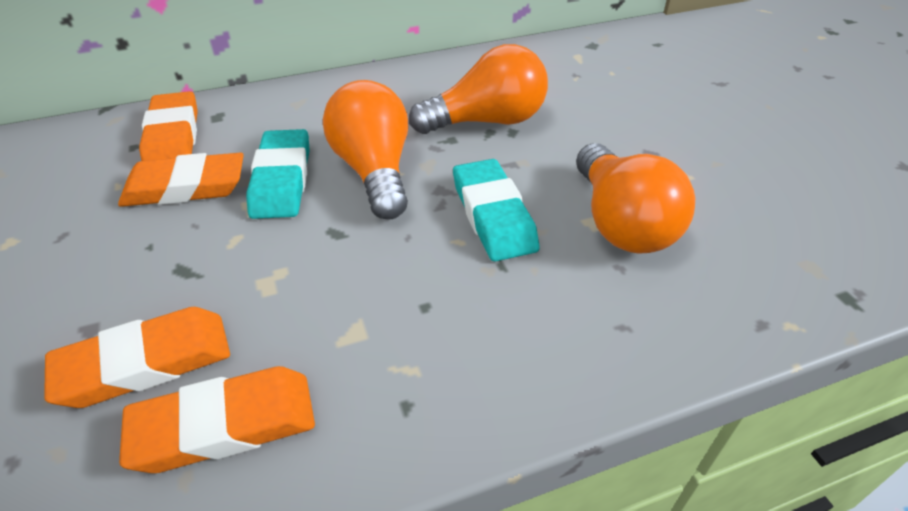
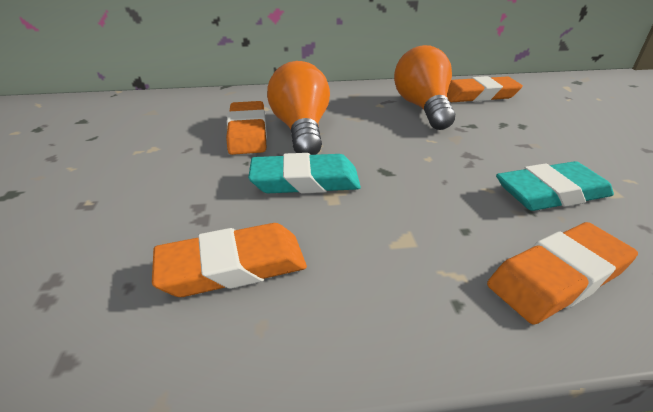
orange light bulb: 3 -> 2

